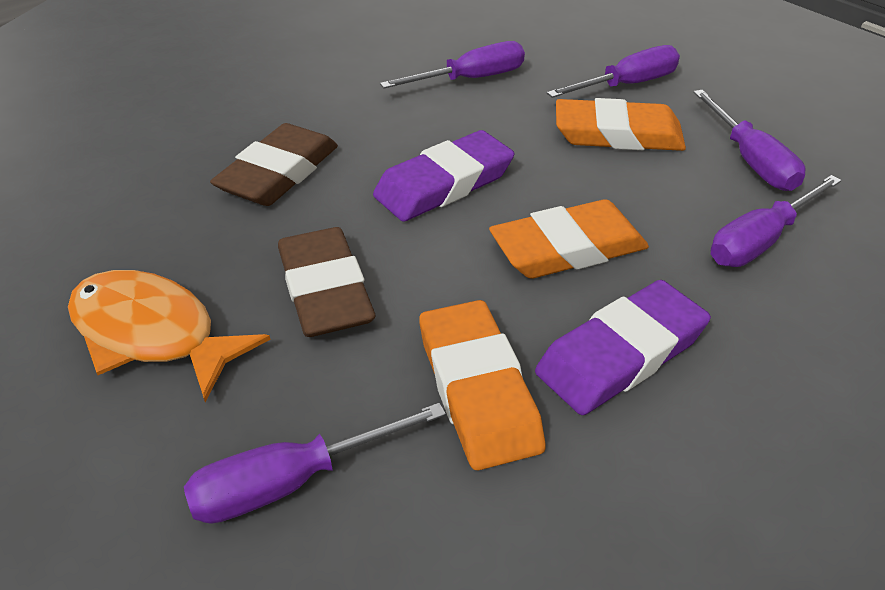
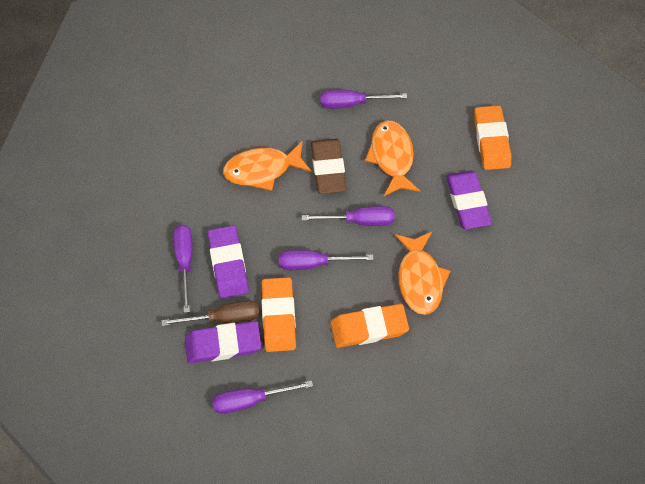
brown eraser: 2 -> 1
brown screwdriver: 0 -> 1
orange fish: 1 -> 3
purple eraser: 2 -> 3

